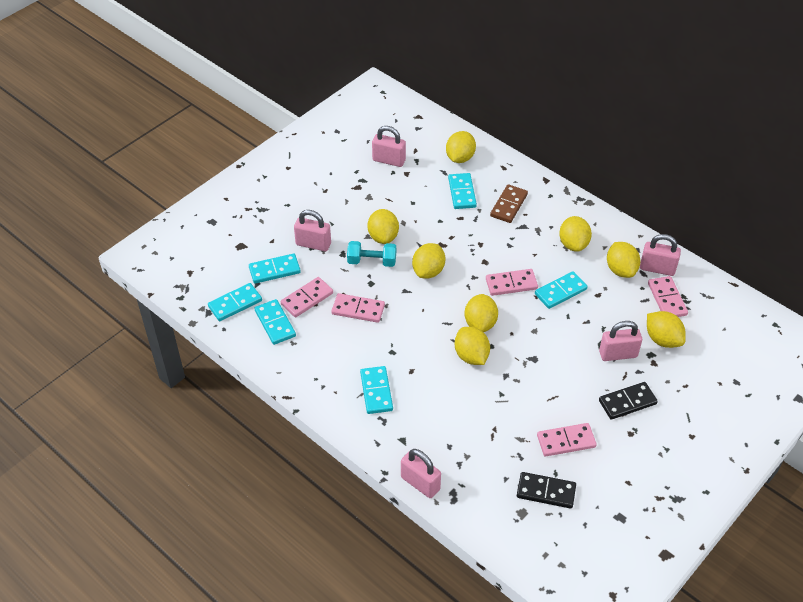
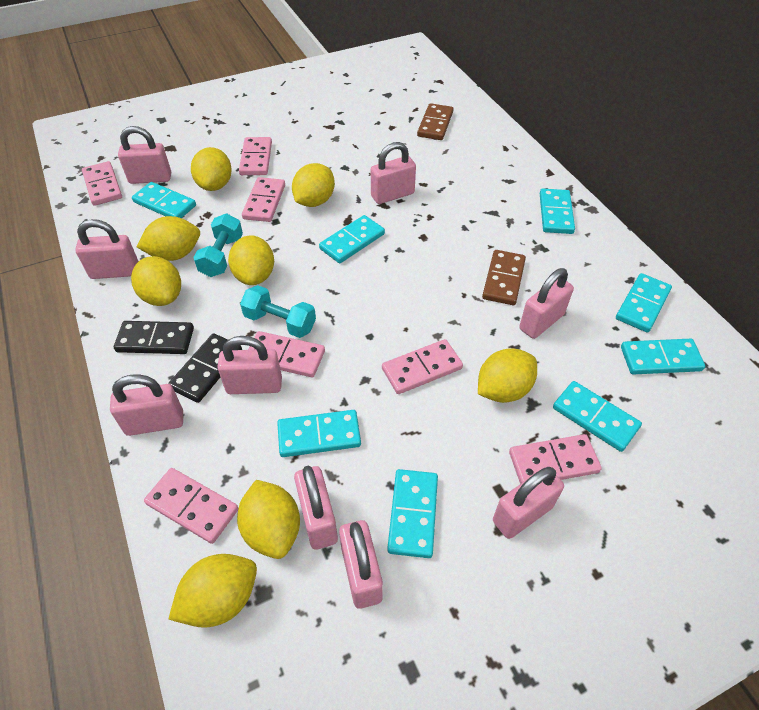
brown domino: 1 -> 2
pink domino: 5 -> 7
pink padlock: 5 -> 9
turquoise domino: 6 -> 8
turquoise dumbbell: 1 -> 2

